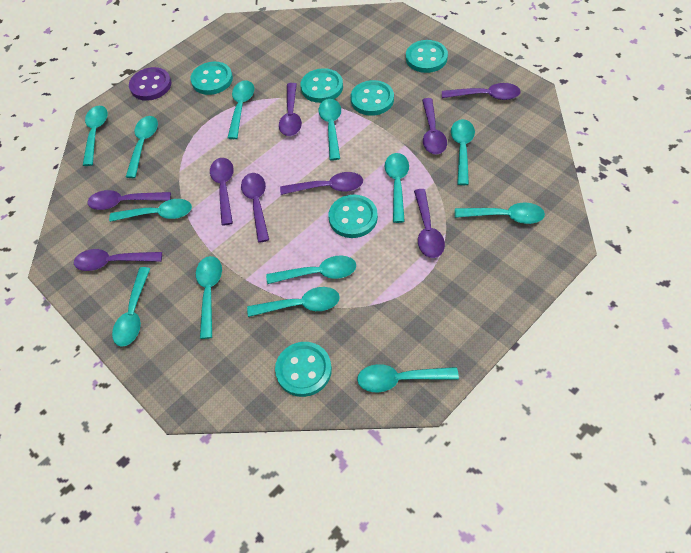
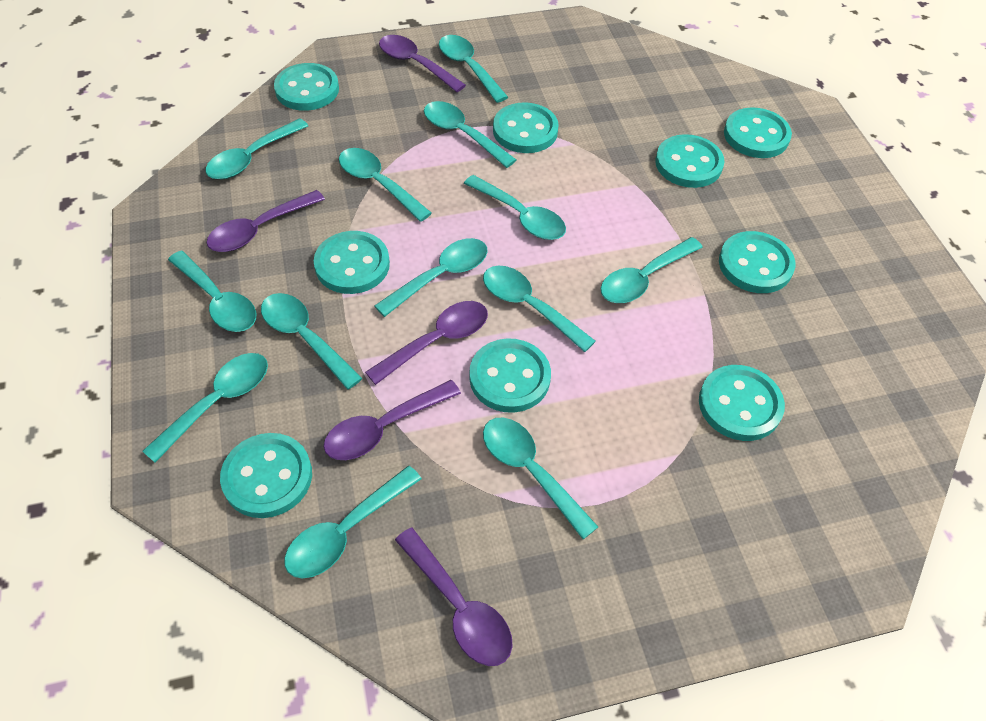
purple button: 1 -> 0
purple spoon: 9 -> 5
turquoise button: 6 -> 9

